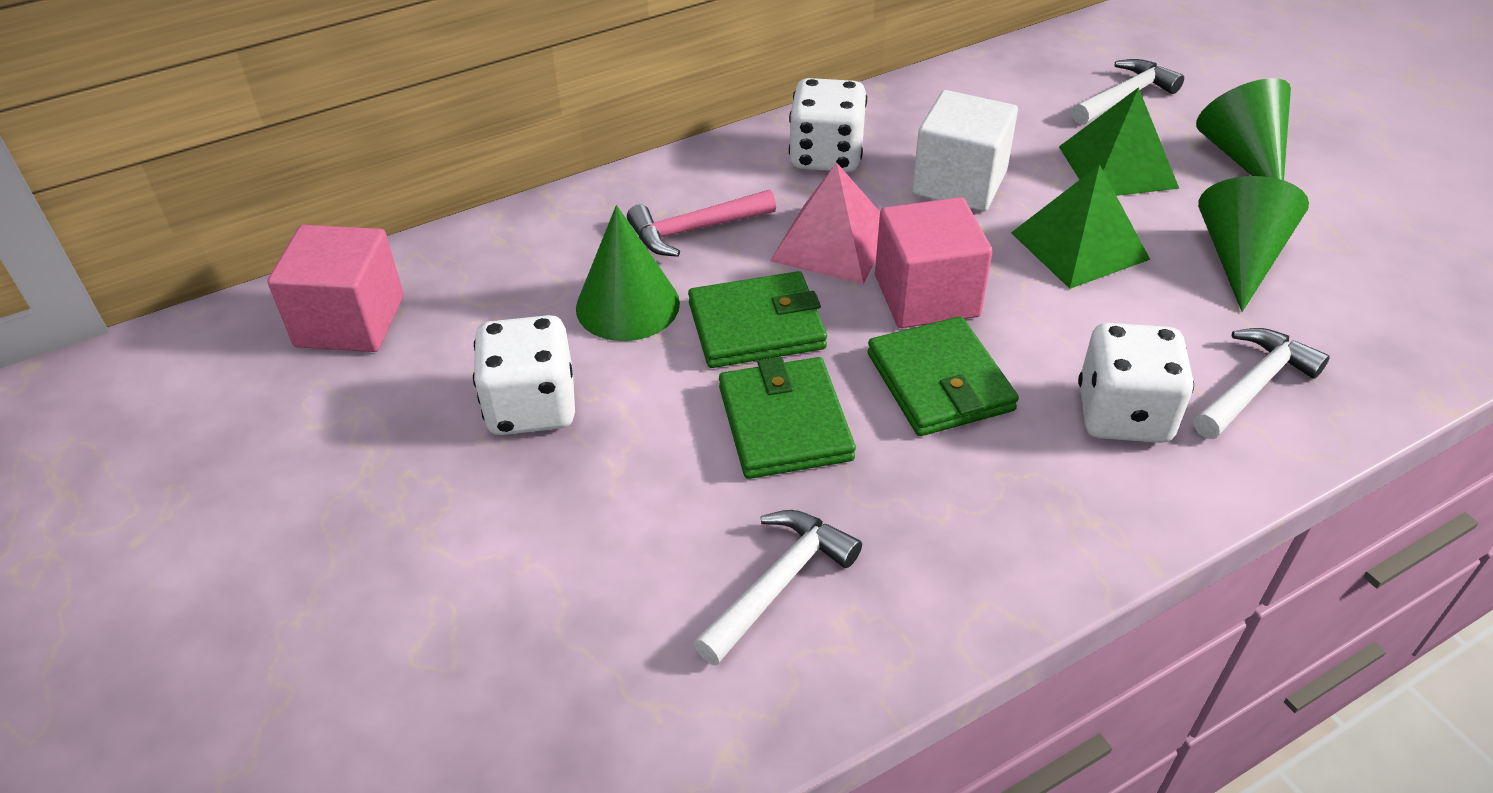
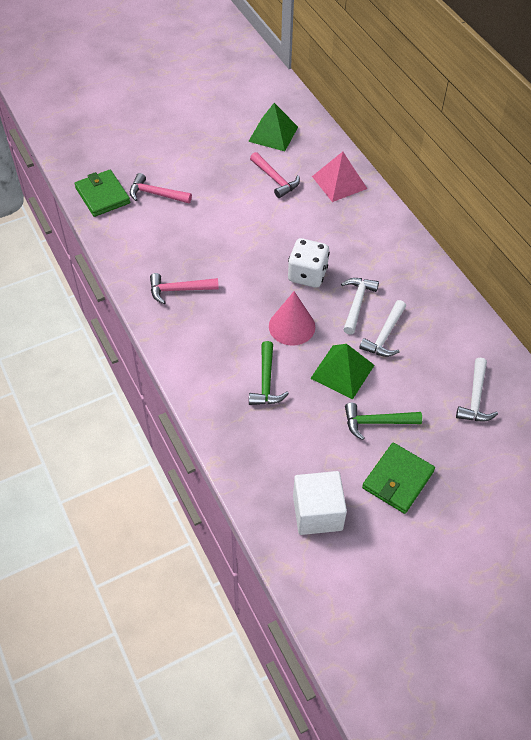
green cone: 3 -> 0
green hammer: 0 -> 2
green wallet: 3 -> 2
pink cone: 0 -> 1
pink cube: 2 -> 0
pink hammer: 1 -> 3
white dice: 3 -> 1

